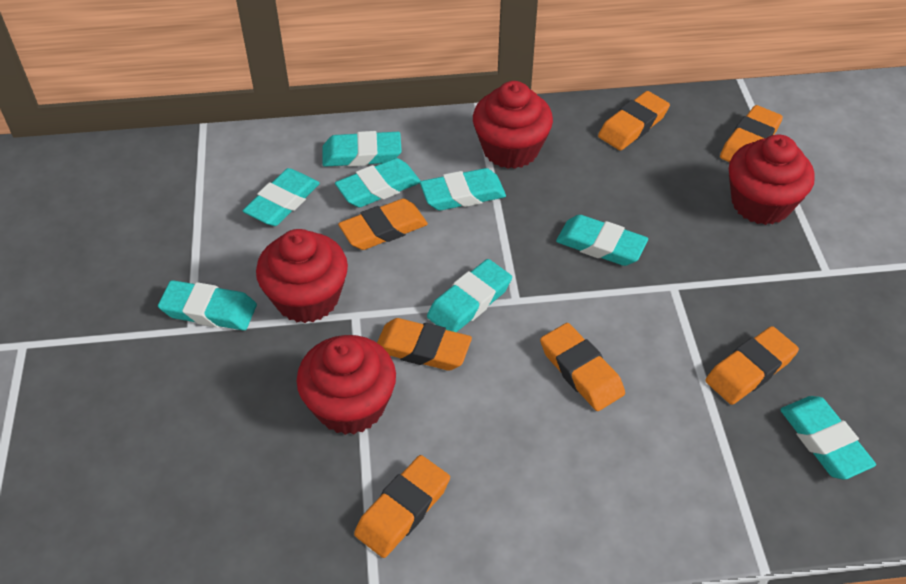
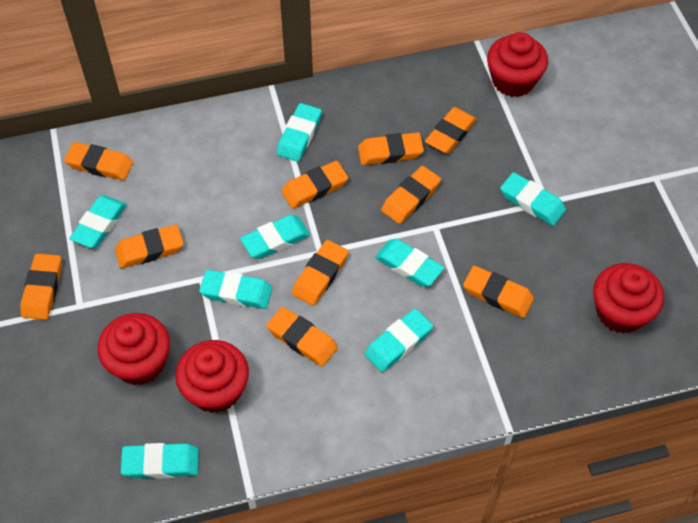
orange eraser: 7 -> 10

